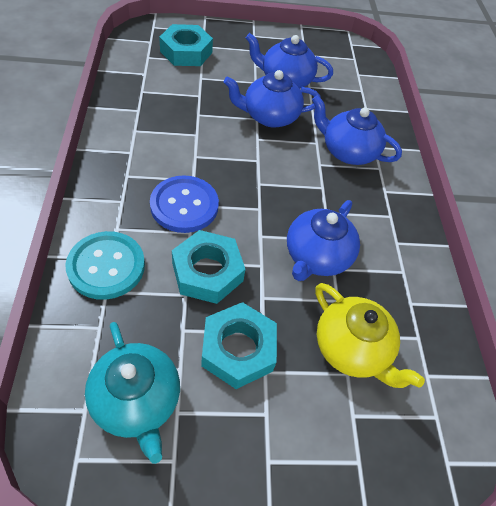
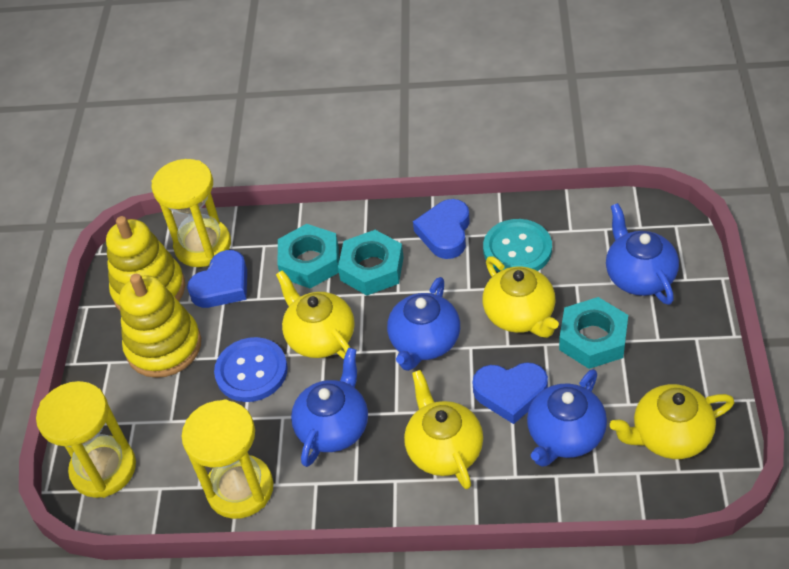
blue heart: 0 -> 3
turquoise teapot: 1 -> 0
yellow hourglass: 0 -> 3
yellow stacking toy: 0 -> 2
yellow teapot: 1 -> 4

